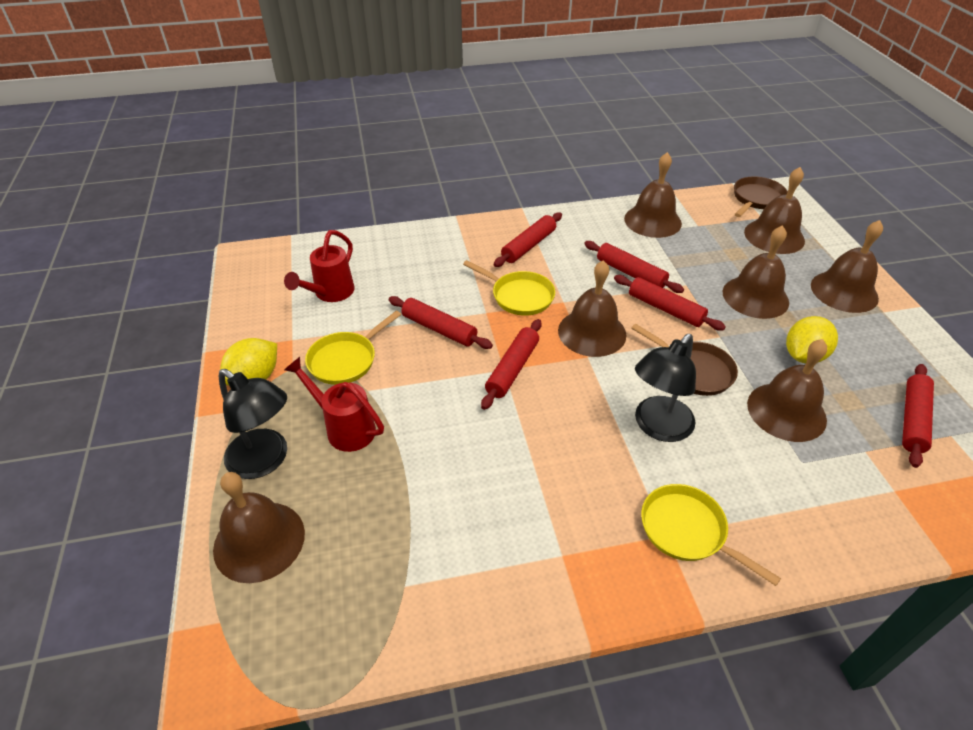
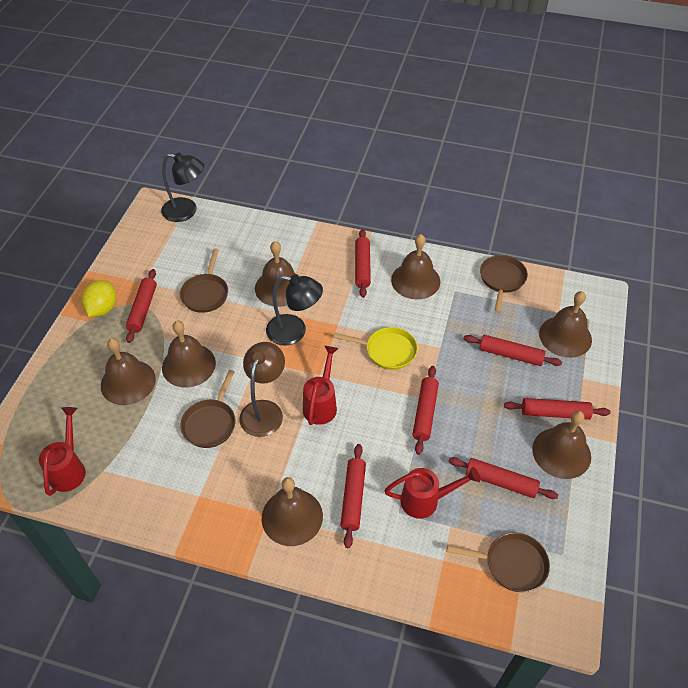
brown lamp: 0 -> 1
brown pan: 2 -> 4
red rolling pin: 6 -> 7
red watering can: 2 -> 3
yellow lemon: 2 -> 1
yellow pan: 3 -> 1

